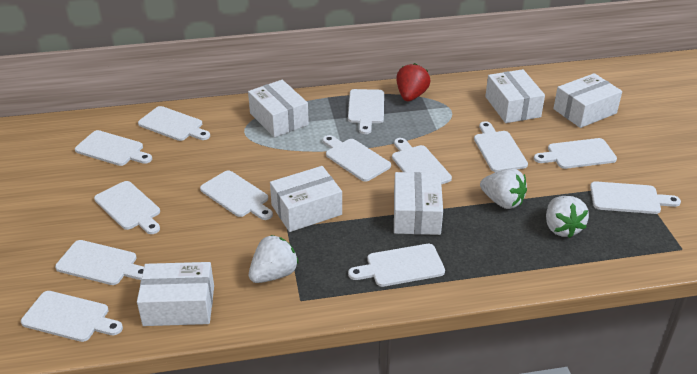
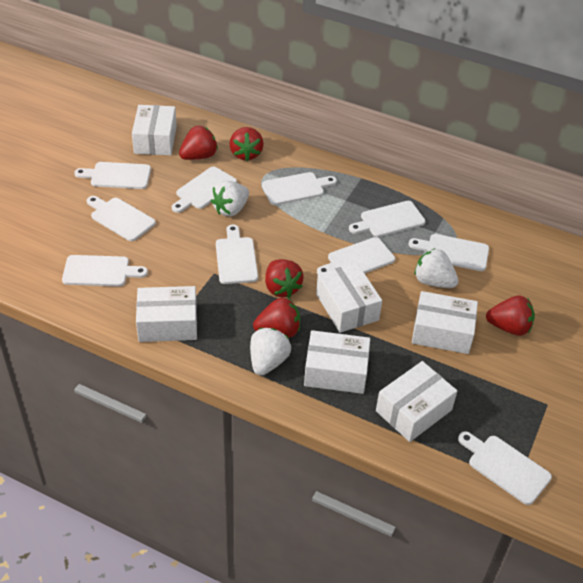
red strawberry: 1 -> 5
white cutting board: 13 -> 10

